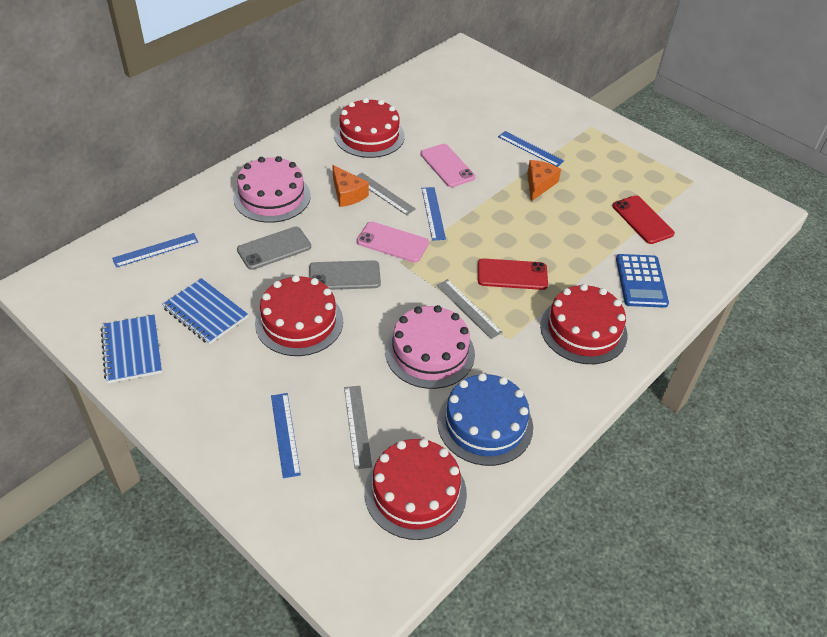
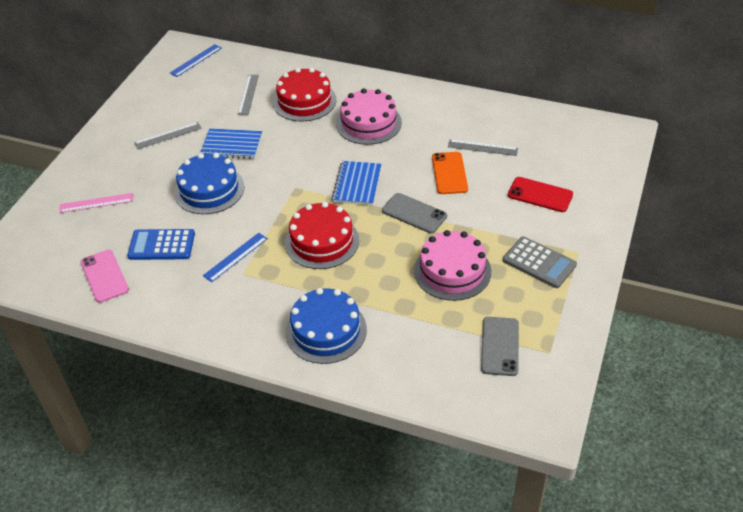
blue cake: 1 -> 2
blue ruler: 4 -> 2
grey calculator: 0 -> 1
orange cheese: 2 -> 0
orange phone: 0 -> 1
pink phone: 2 -> 1
pink ruler: 0 -> 1
red cake: 4 -> 2
red phone: 2 -> 1

